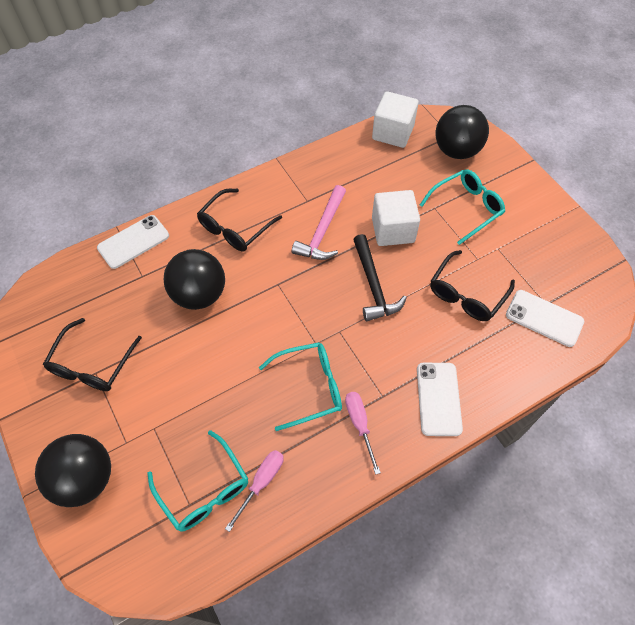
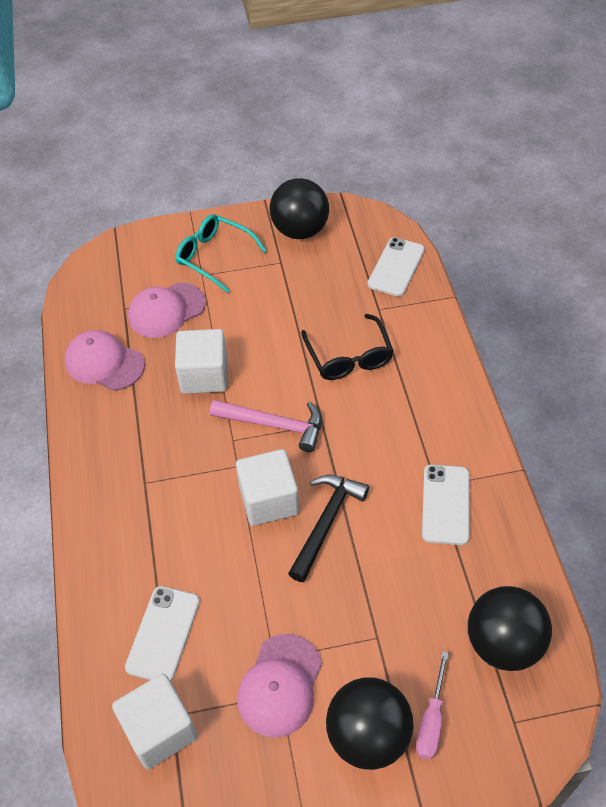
black glasses: 3 -> 1
pink cap: 0 -> 3
pink screwdriver: 2 -> 1
turquoise glasses: 3 -> 1
white cube: 2 -> 3

